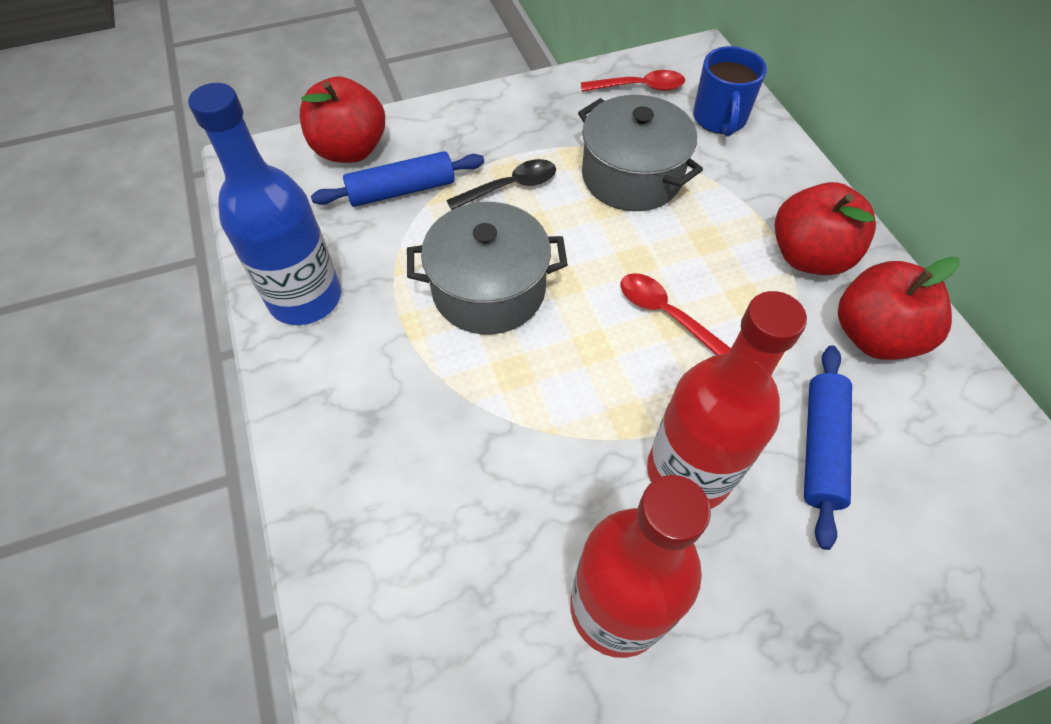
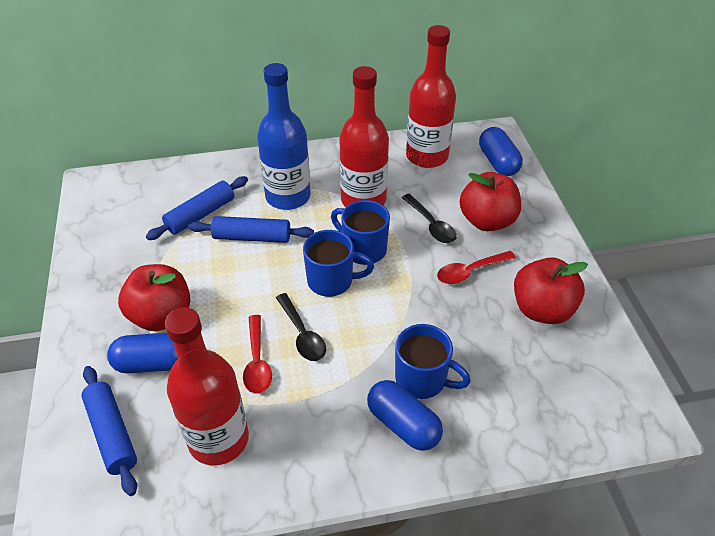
black spoon: 1 -> 2
blue capsule: 0 -> 3
blue mug: 1 -> 3
blue rolling pin: 2 -> 3
grey pot: 2 -> 0
red bottle: 2 -> 3

